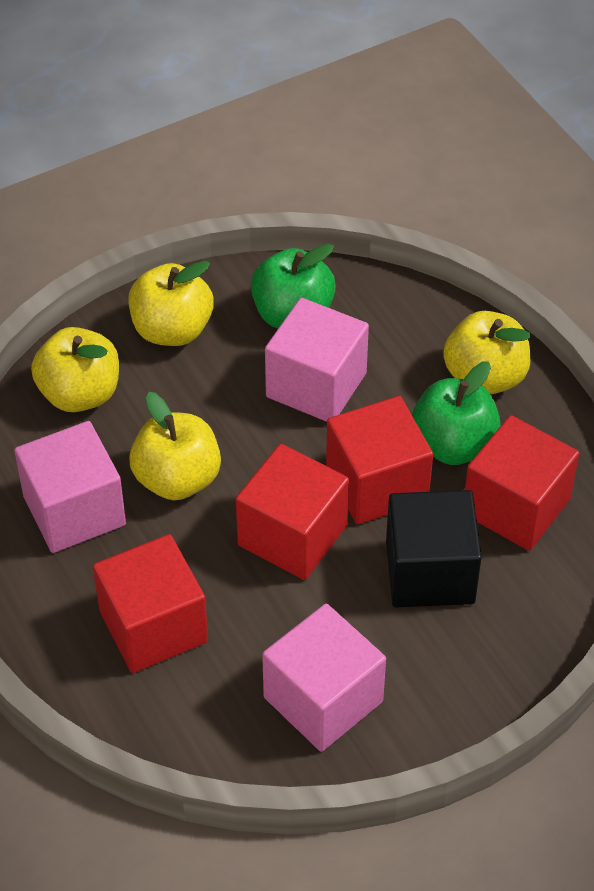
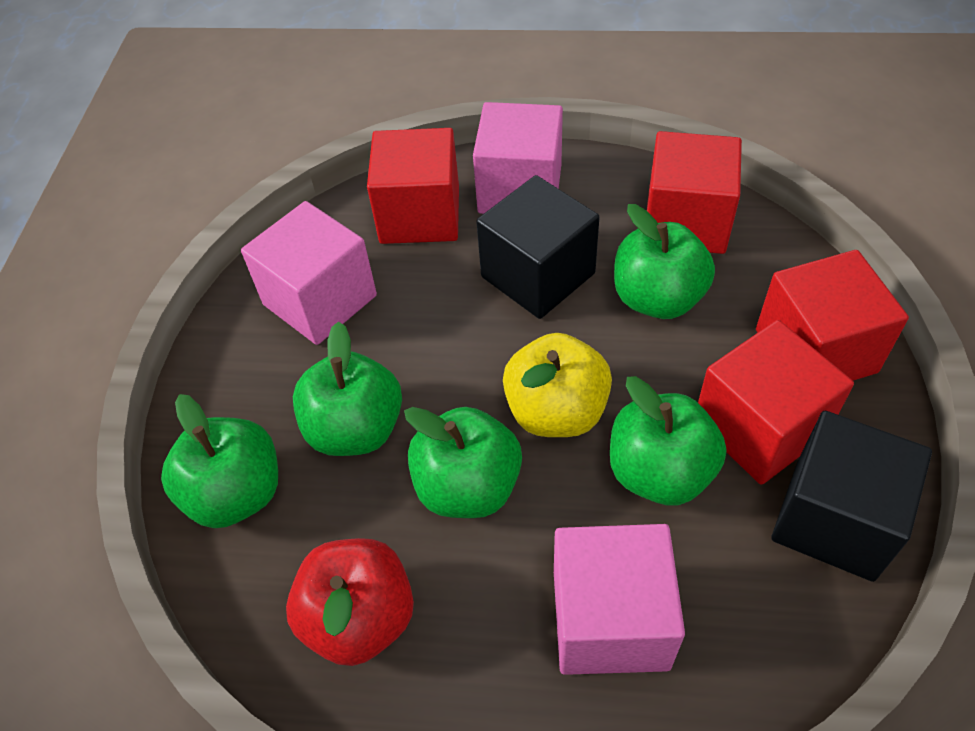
black cube: 1 -> 2
green apple: 2 -> 5
red apple: 0 -> 1
yellow apple: 4 -> 1

